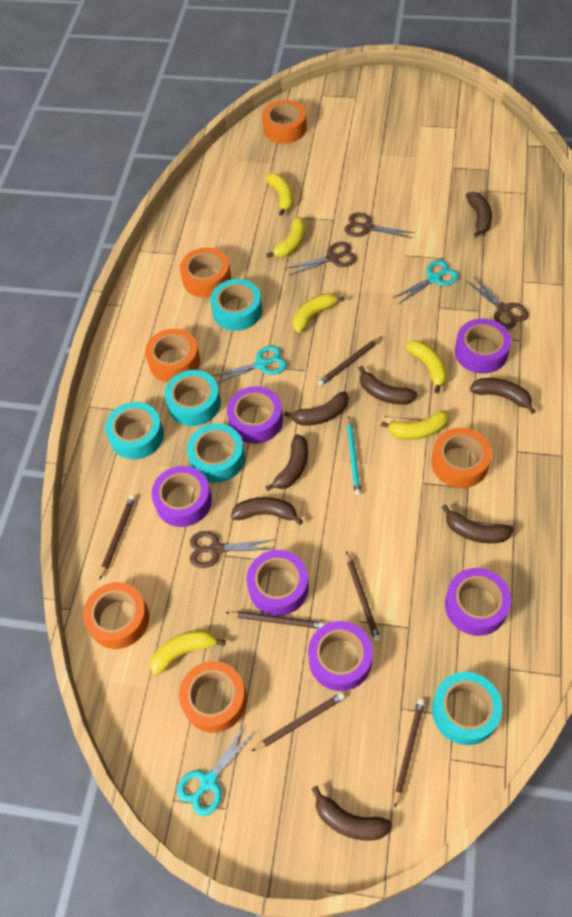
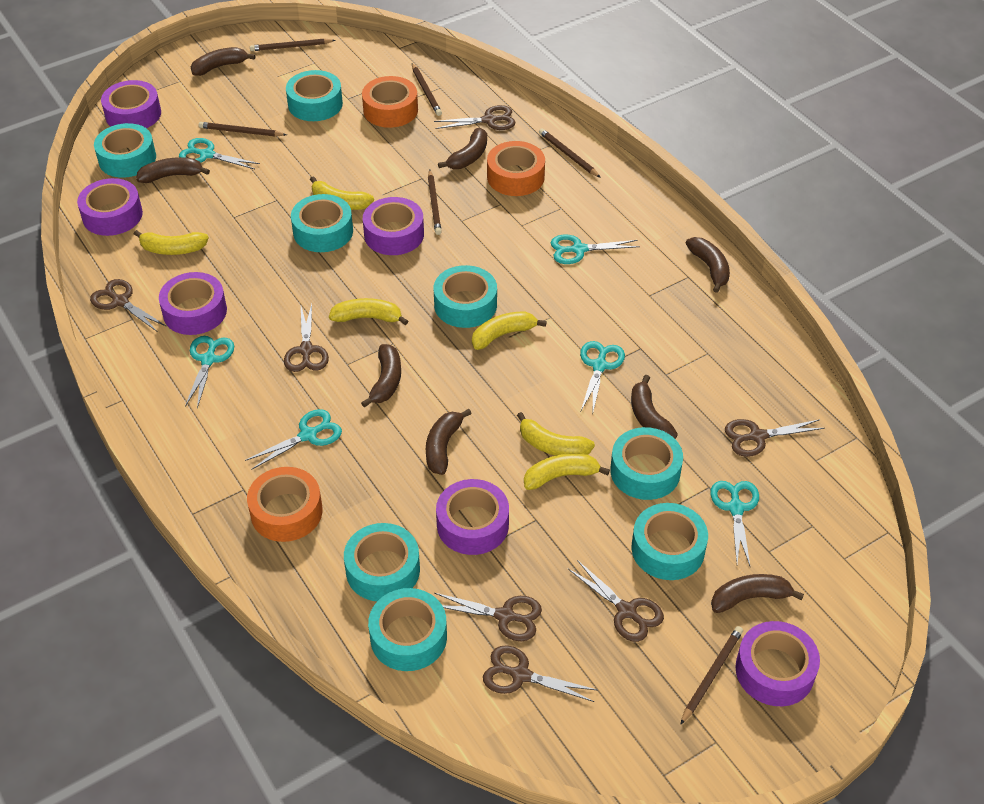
brown scissors: 4 -> 7
orange tape: 6 -> 3
turquoise pencil: 1 -> 0
turquoise scissors: 3 -> 6
turquoise tape: 5 -> 8

